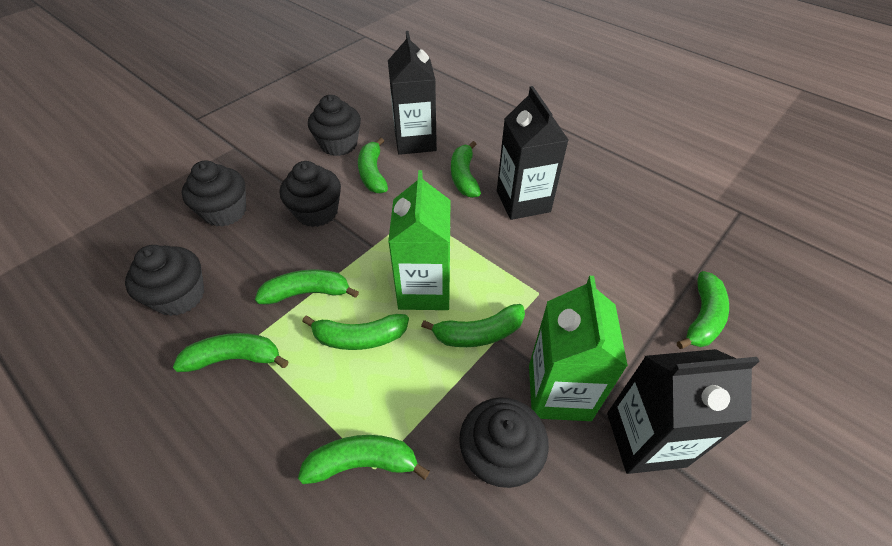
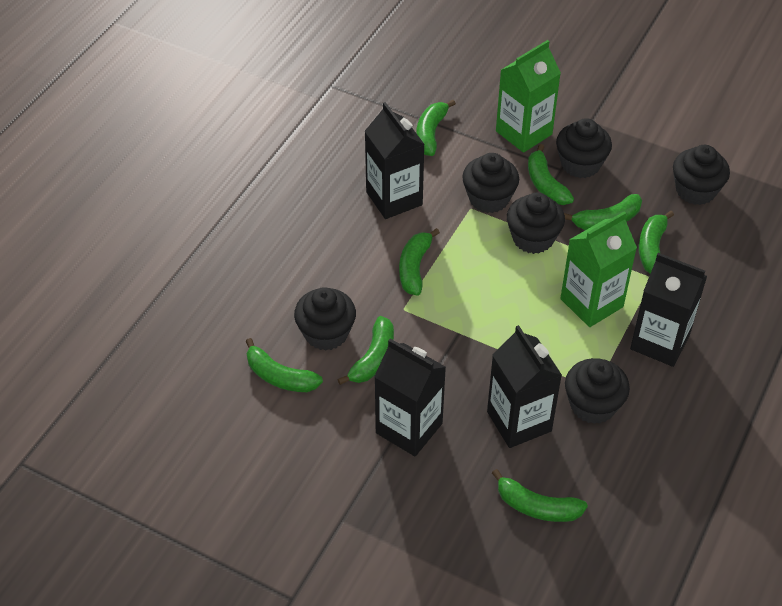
black carton: 3 -> 4
black cupcake: 5 -> 6

